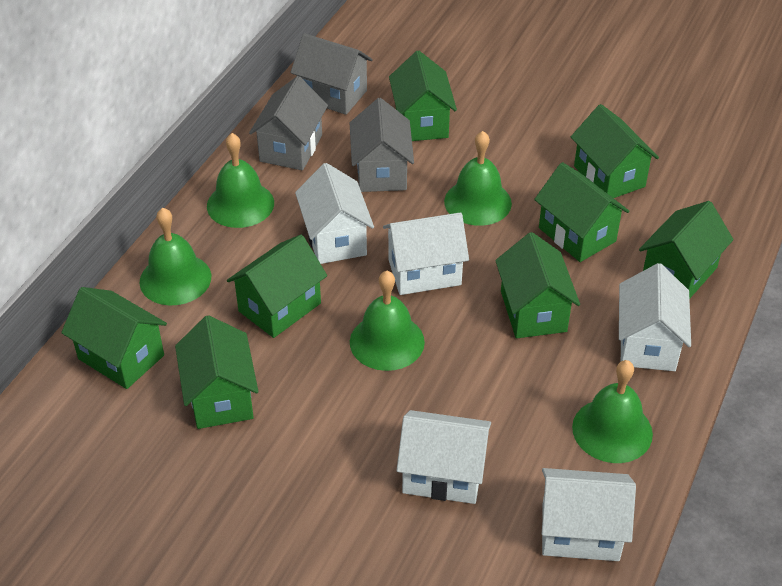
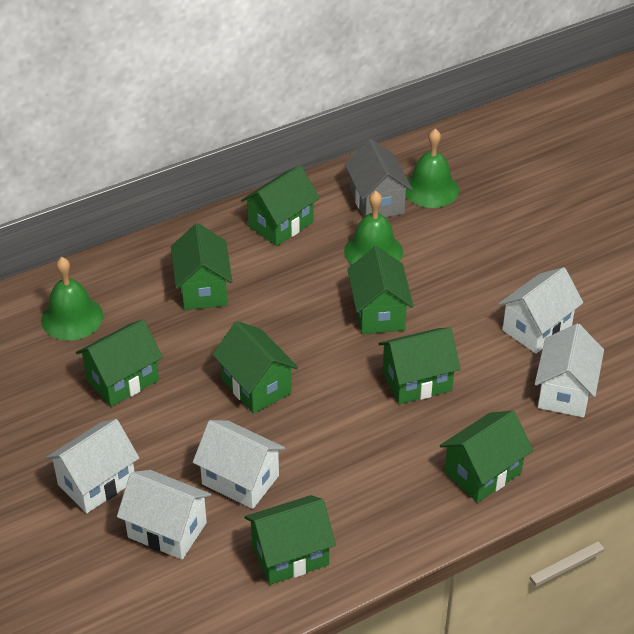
green bell: 5 -> 3
grey house: 3 -> 1

